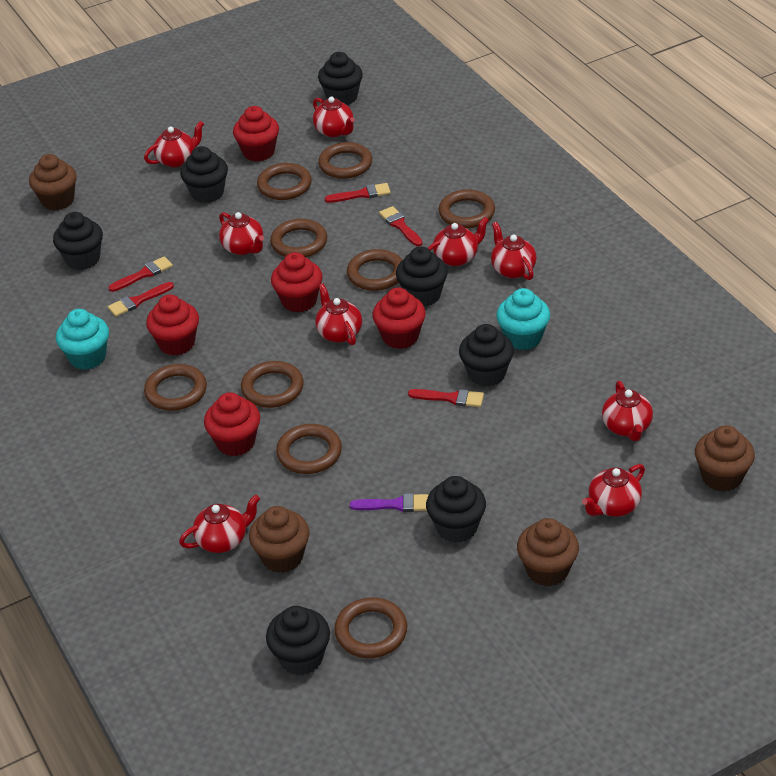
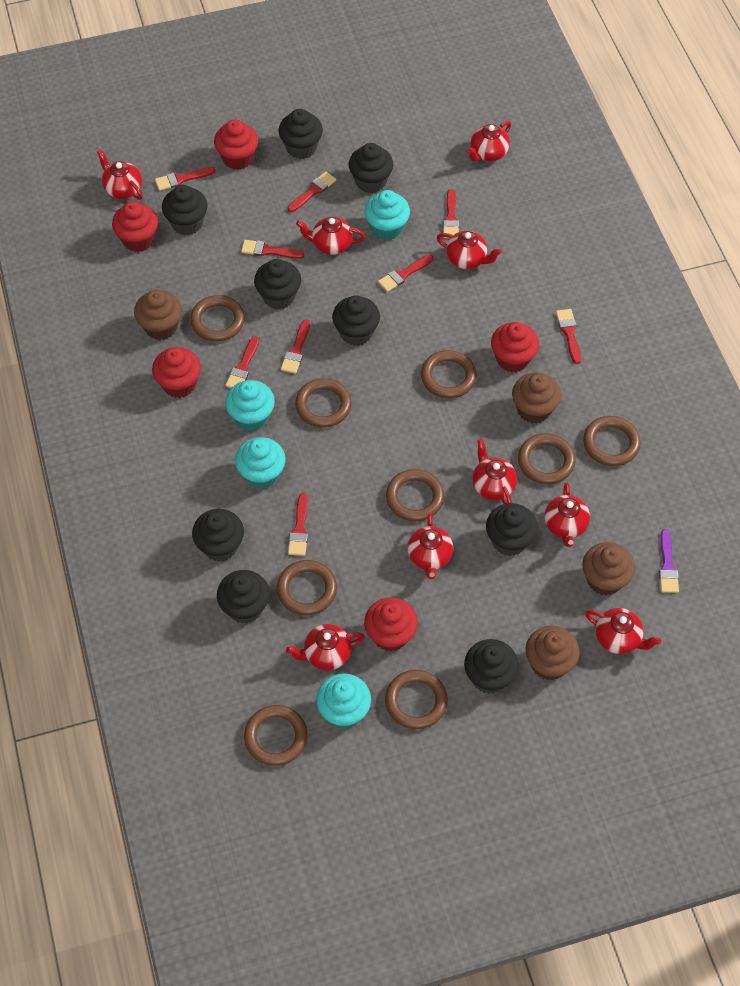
black cupcake: 7 -> 9
red brush: 5 -> 9
turquoise cupcake: 2 -> 4

